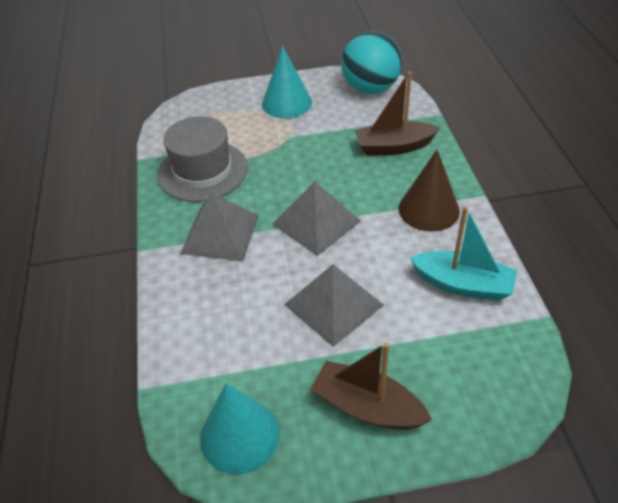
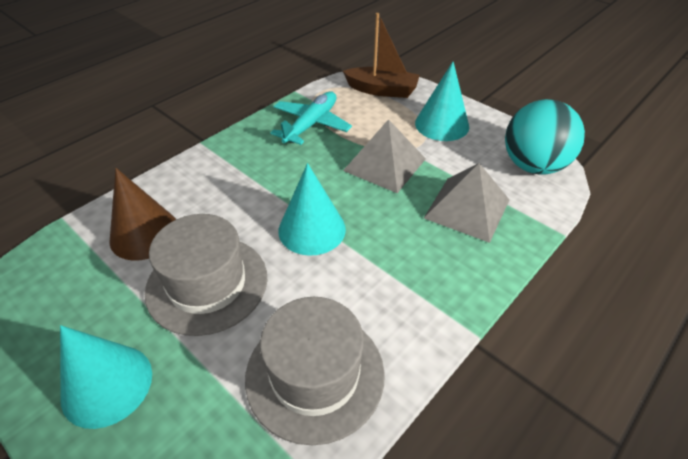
brown boat: 2 -> 1
grey hat: 1 -> 2
grey pyramid: 3 -> 2
turquoise boat: 1 -> 0
turquoise cone: 2 -> 3
turquoise plane: 0 -> 1

